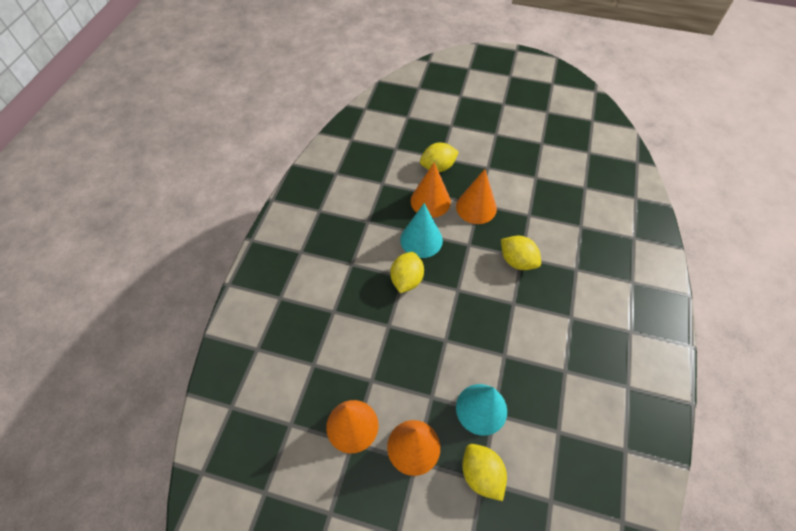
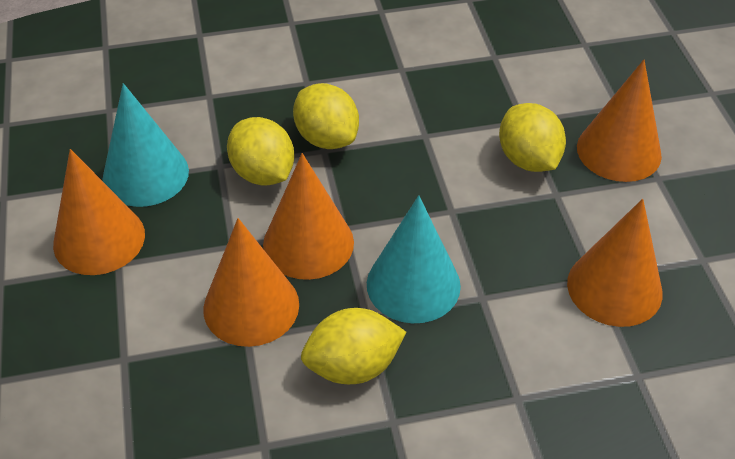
orange cone: 4 -> 5

